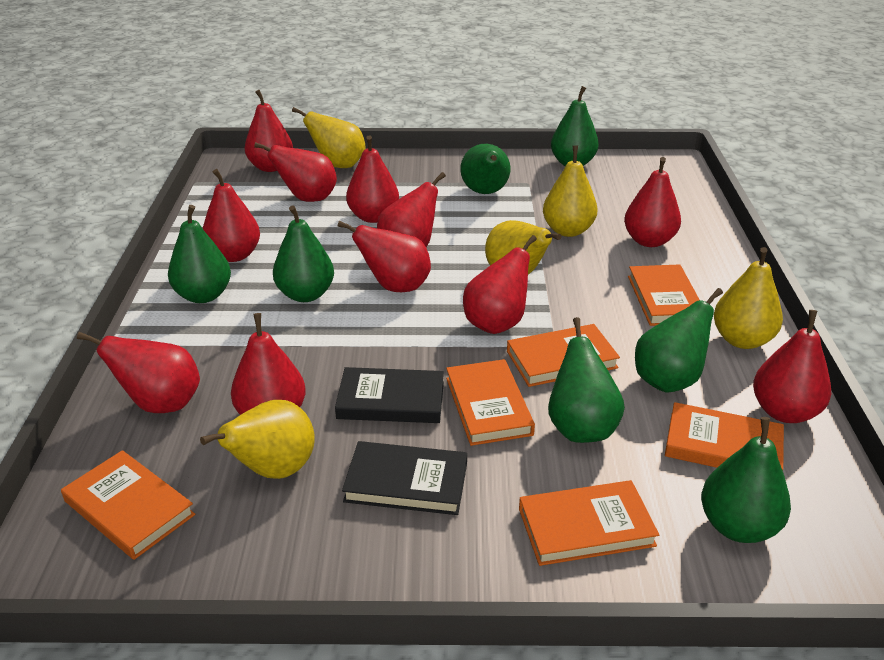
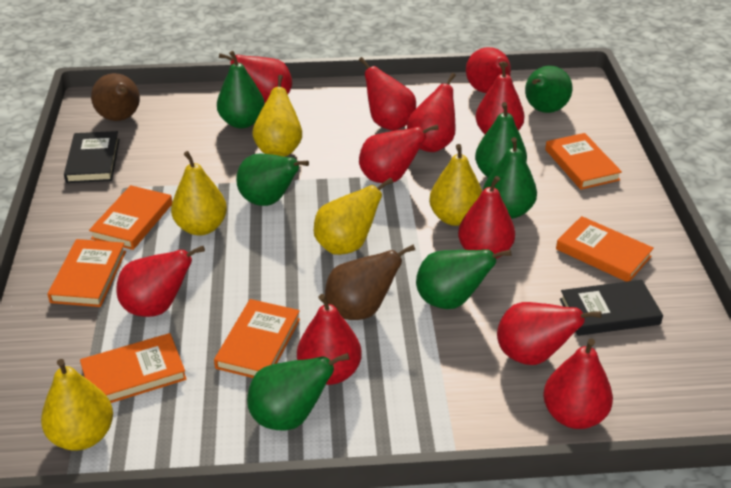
brown pear: 0 -> 2

